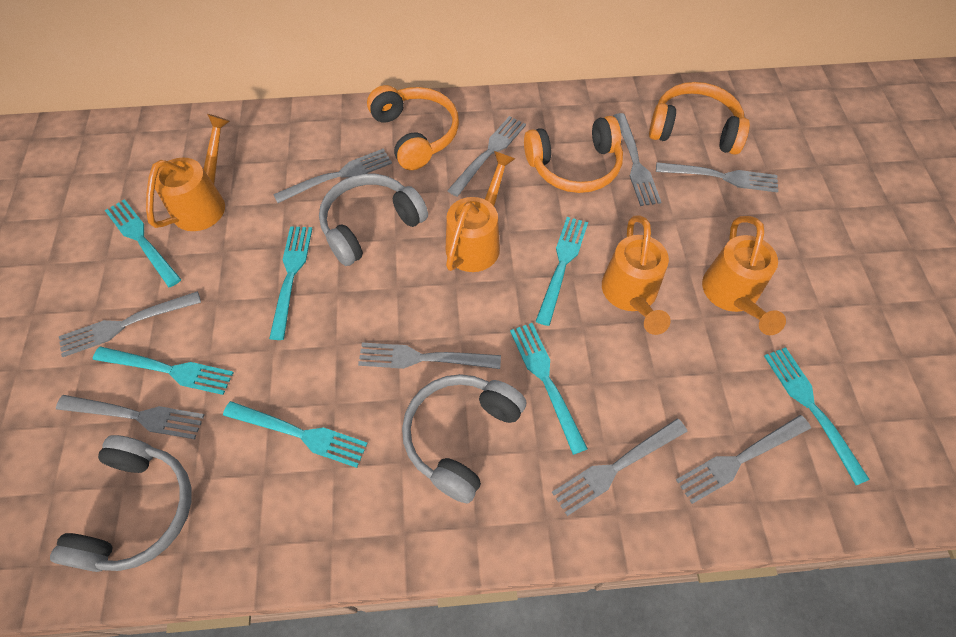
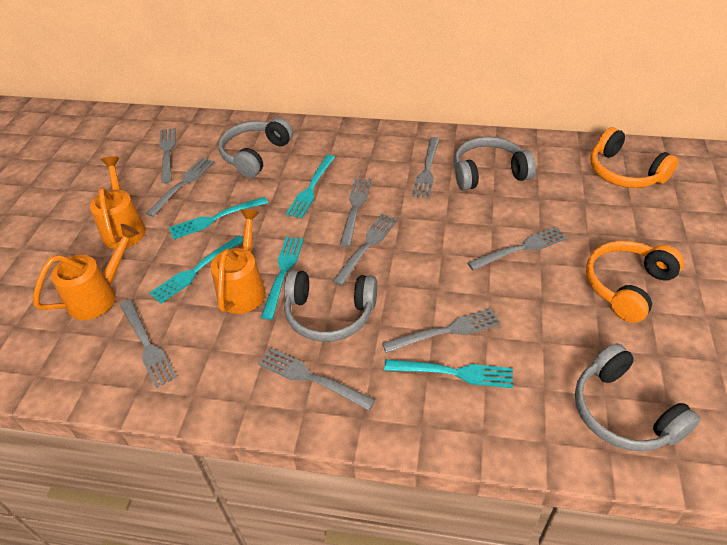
grey headphones: 3 -> 4
orange headphones: 3 -> 2
orange watering can: 4 -> 3
turquoise fork: 7 -> 5

